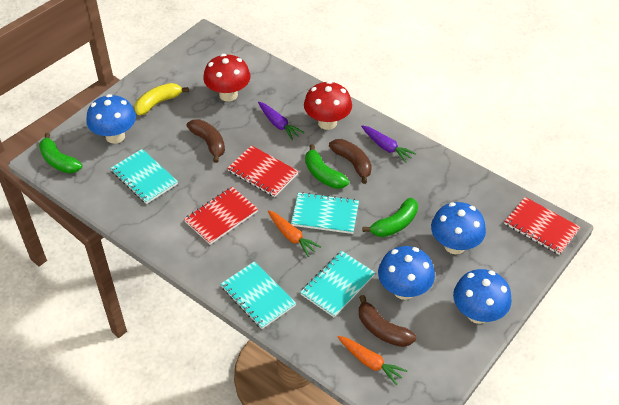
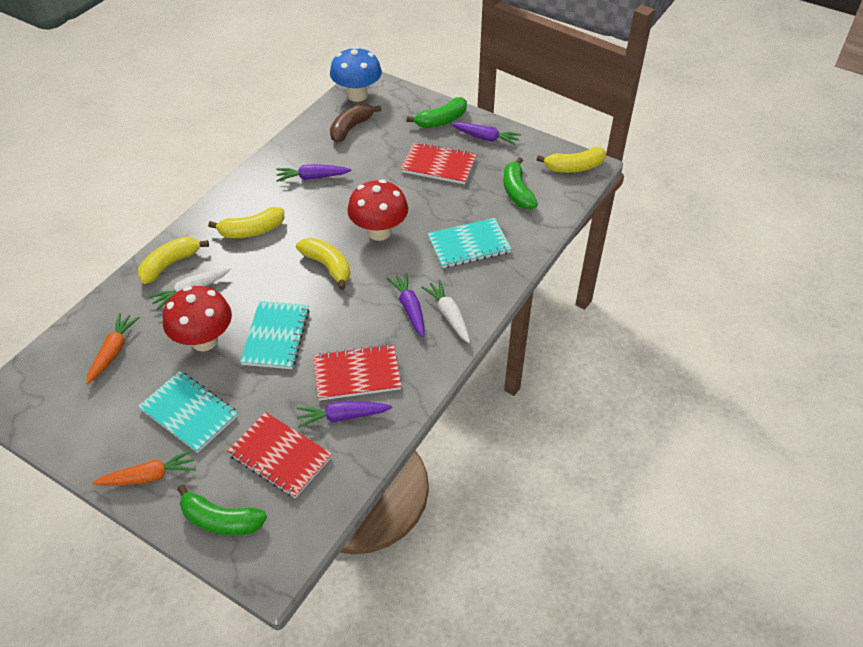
blue mushroom: 4 -> 1
brown banana: 3 -> 1
purple carrot: 2 -> 4
turquoise notebook: 4 -> 3
white carrot: 0 -> 2
yellow banana: 1 -> 4

